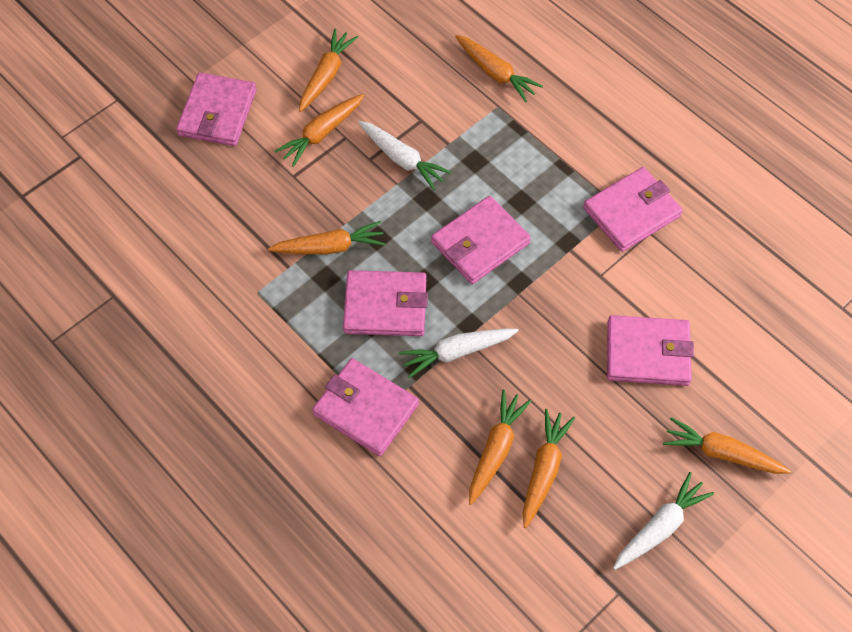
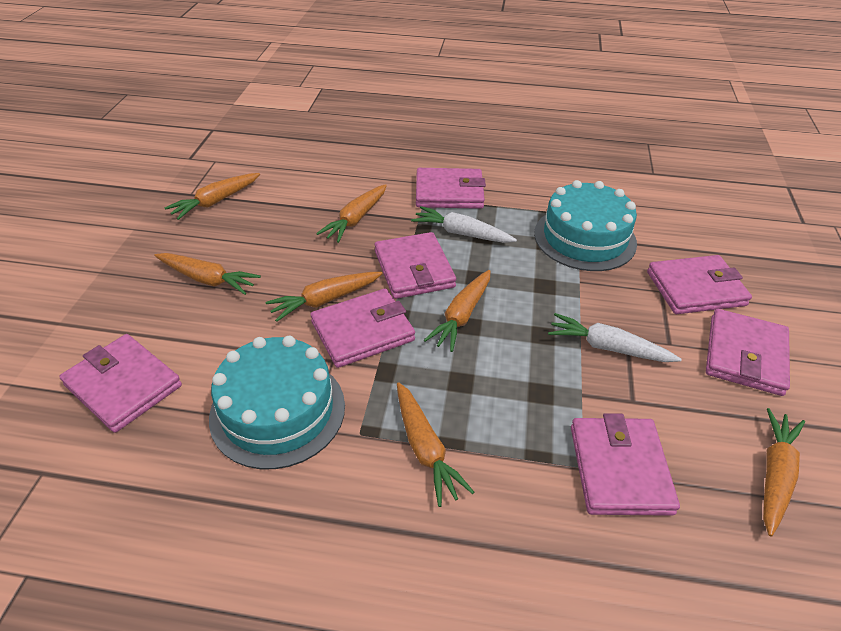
pink wallet: 6 -> 7
turquoise cake: 0 -> 2
white carrot: 3 -> 2

